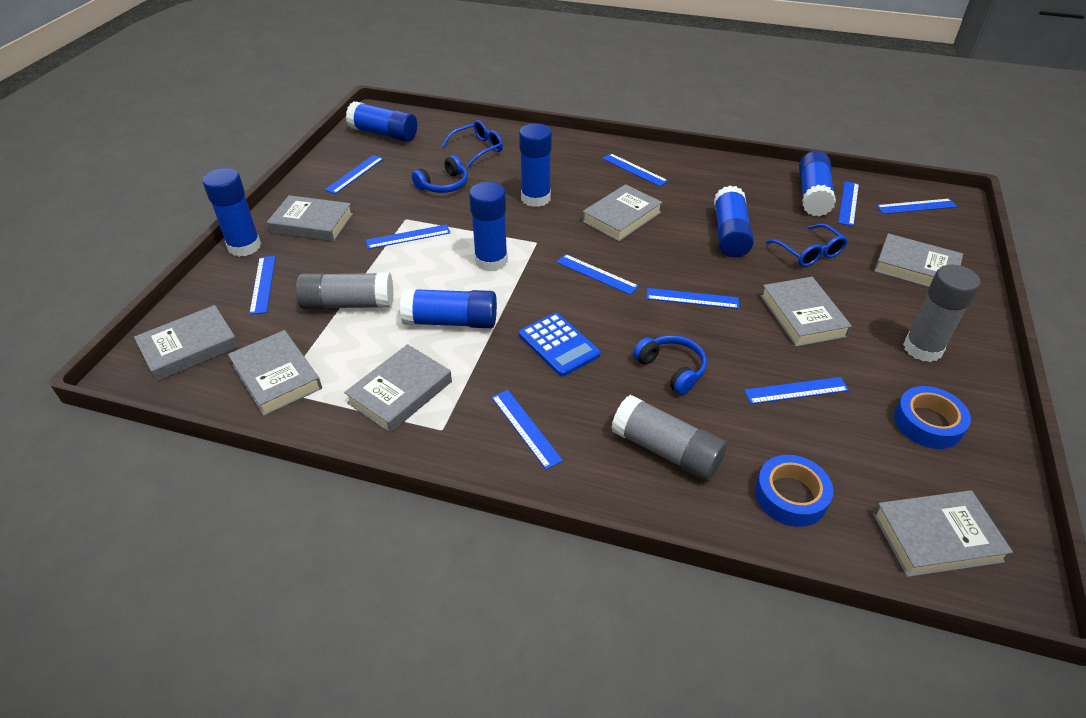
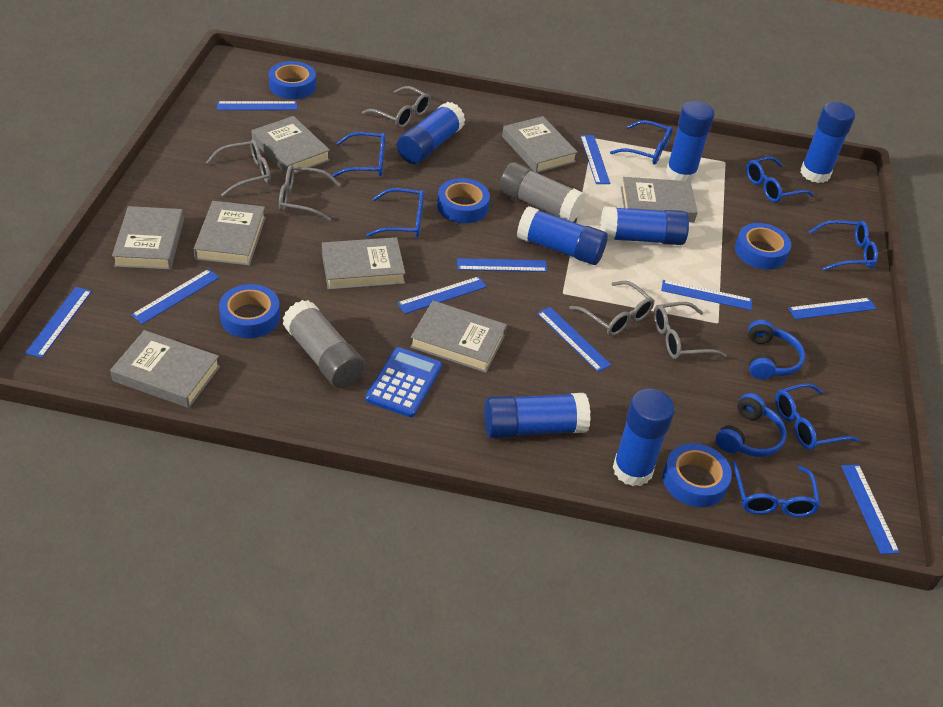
blue glasses: 2 -> 7
blue tape: 2 -> 5
grey glasses: 0 -> 5
grey glue stick: 3 -> 2

